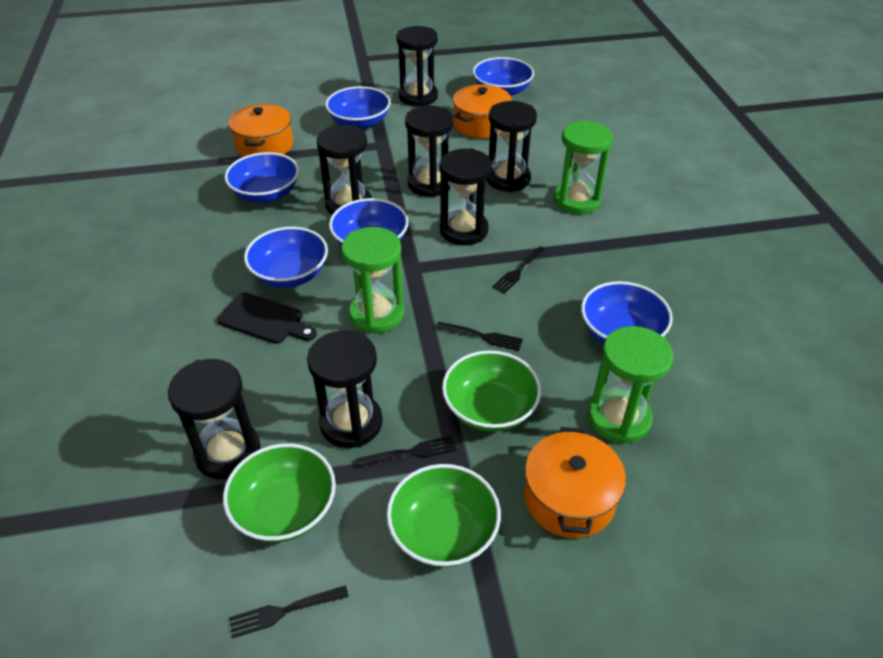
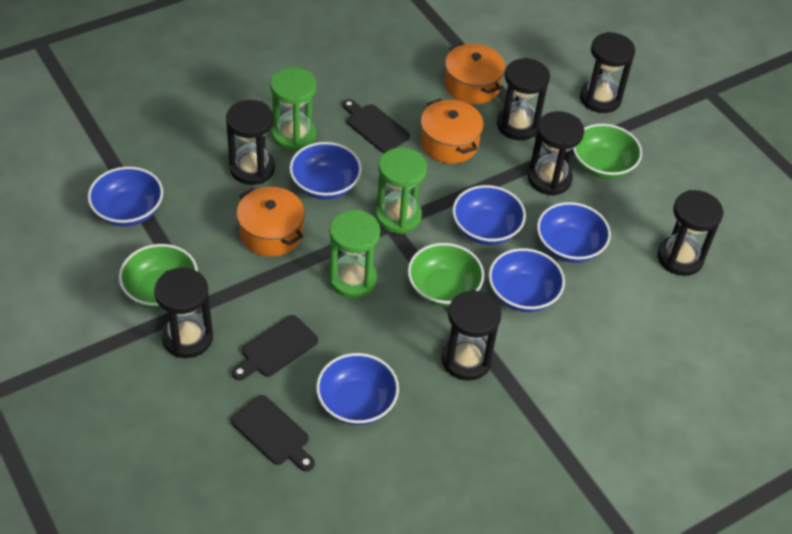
black cutting board: 1 -> 3
black fork: 4 -> 0

